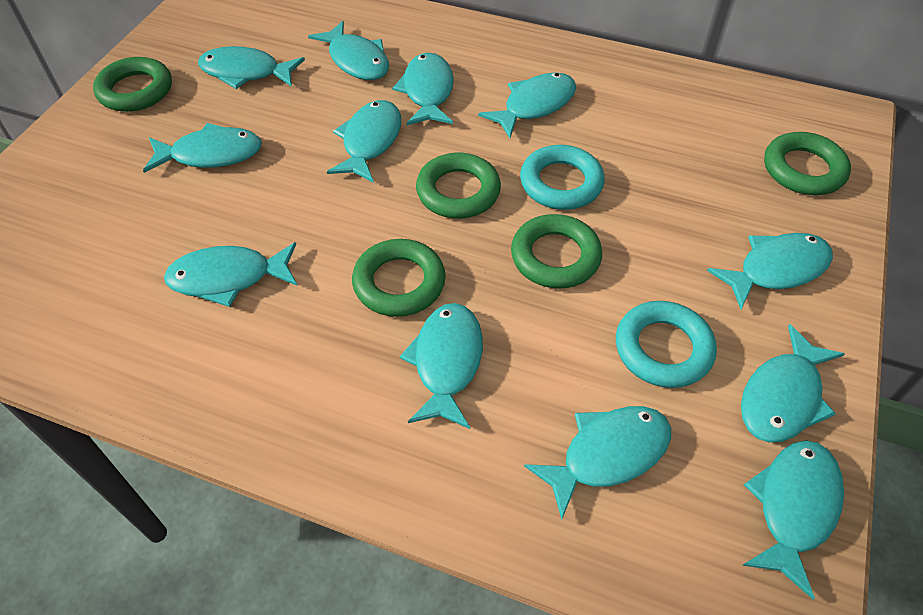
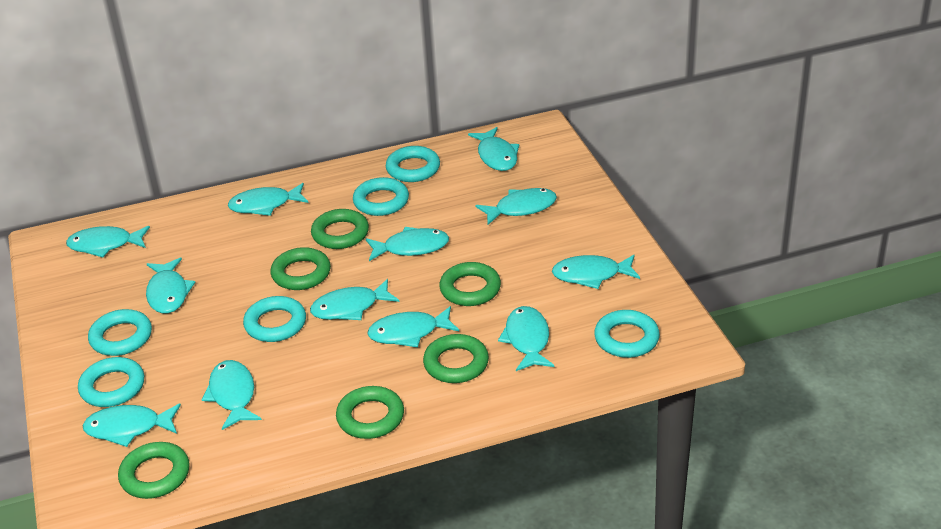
green ring: 5 -> 6
turquoise ring: 2 -> 6

